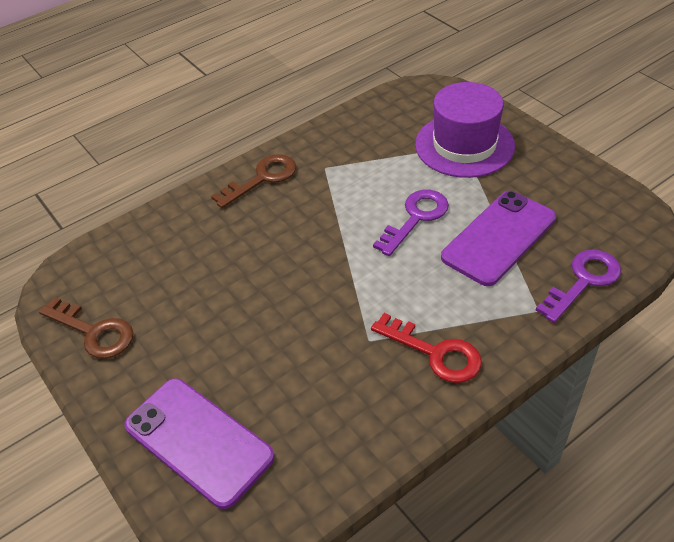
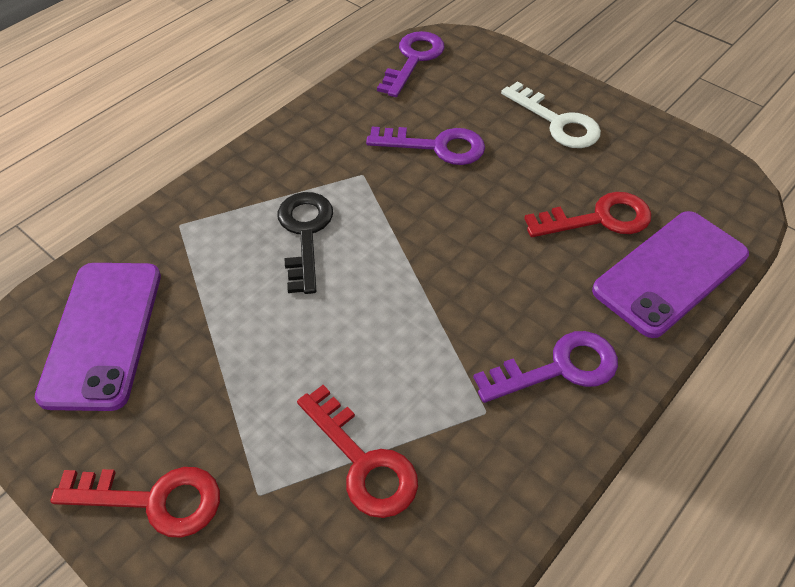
black key: 0 -> 1
brown key: 2 -> 0
purple hat: 1 -> 0
purple key: 2 -> 3
red key: 1 -> 3
white key: 0 -> 1

